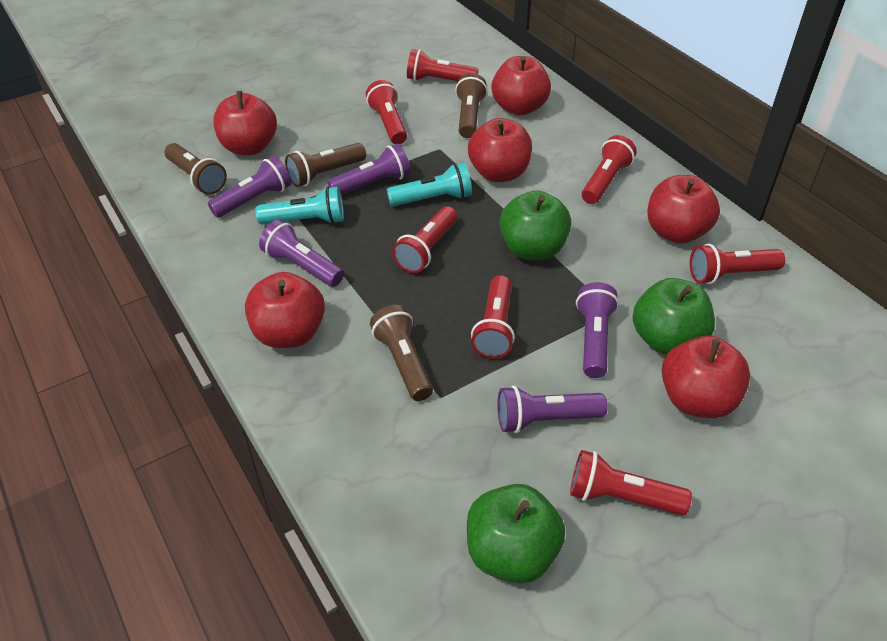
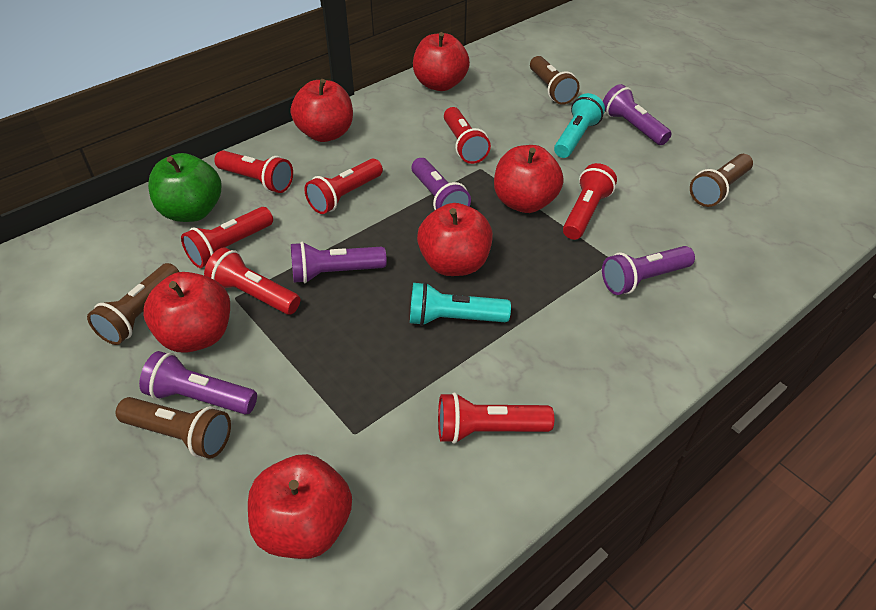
green apple: 3 -> 1

